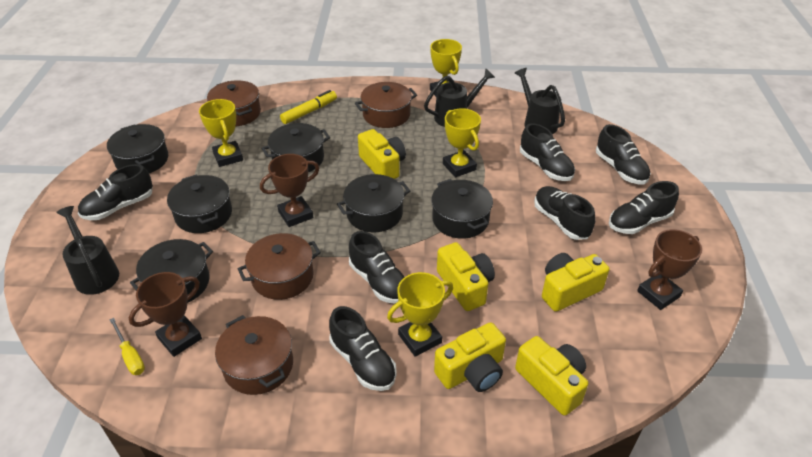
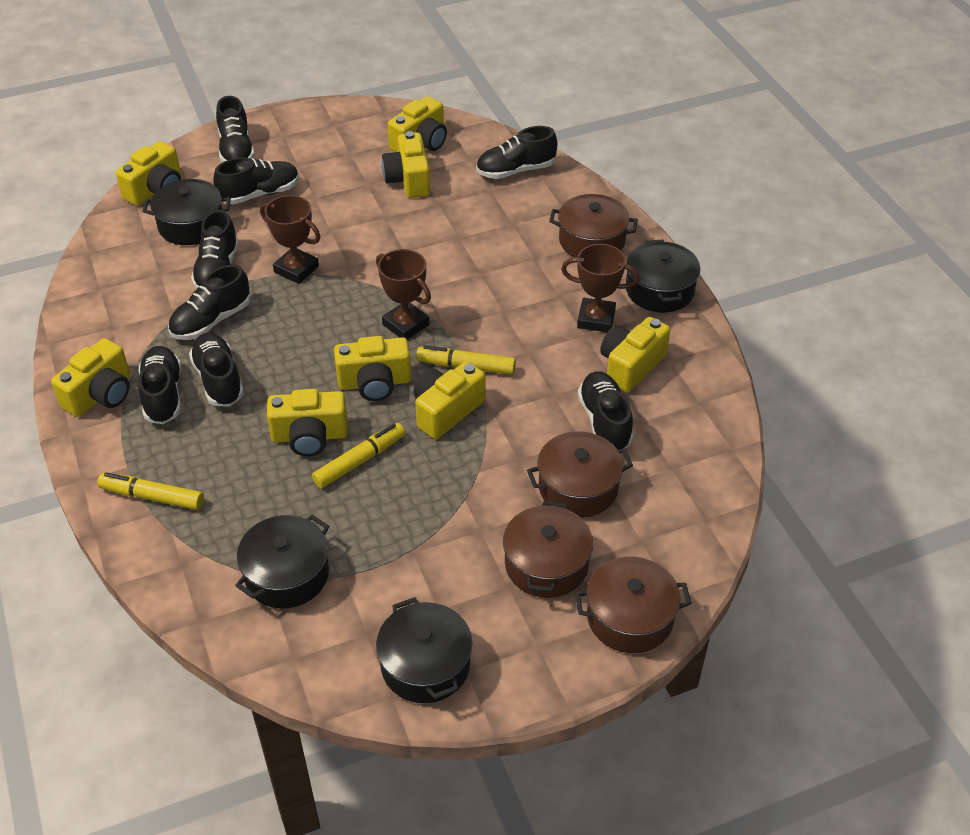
black pot: 6 -> 4
black shoe: 7 -> 8
black watering can: 3 -> 0
yellow camera: 5 -> 8
yellow marker: 1 -> 3
yellow screwdriver: 1 -> 0
yellow trophy: 4 -> 0

